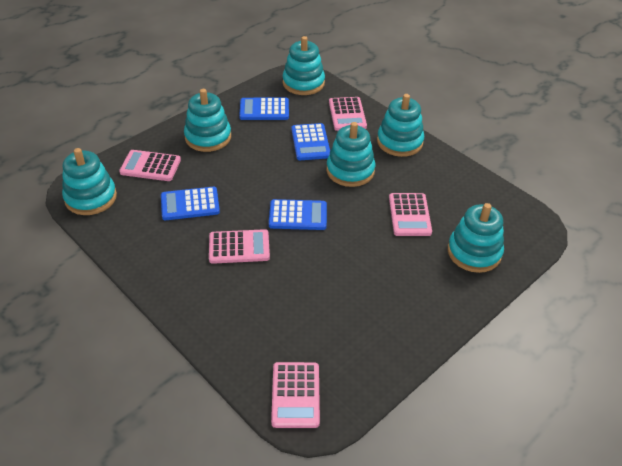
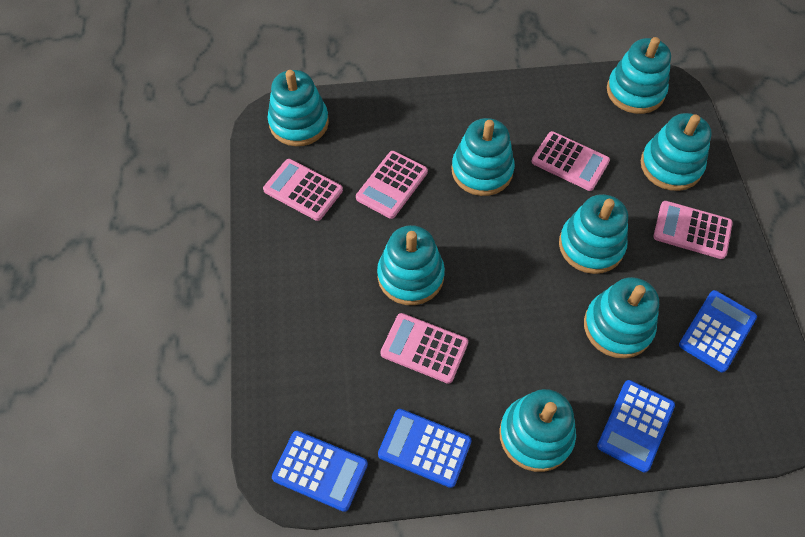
turquoise stacking toy: 6 -> 8

